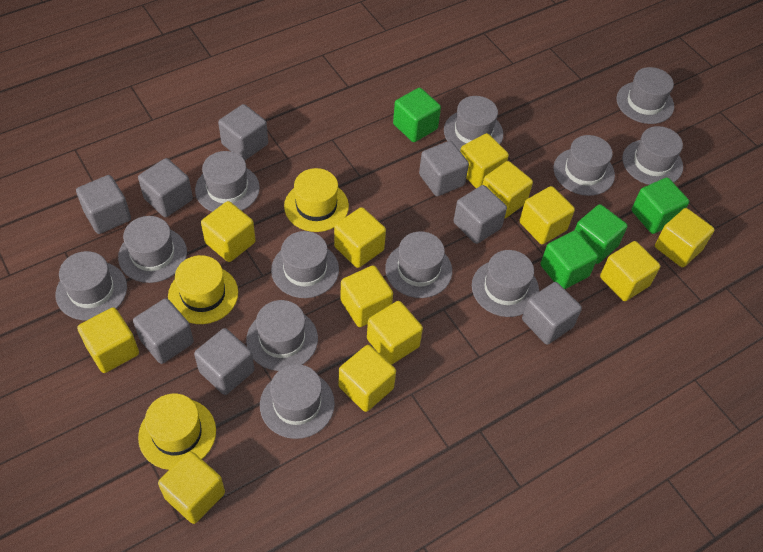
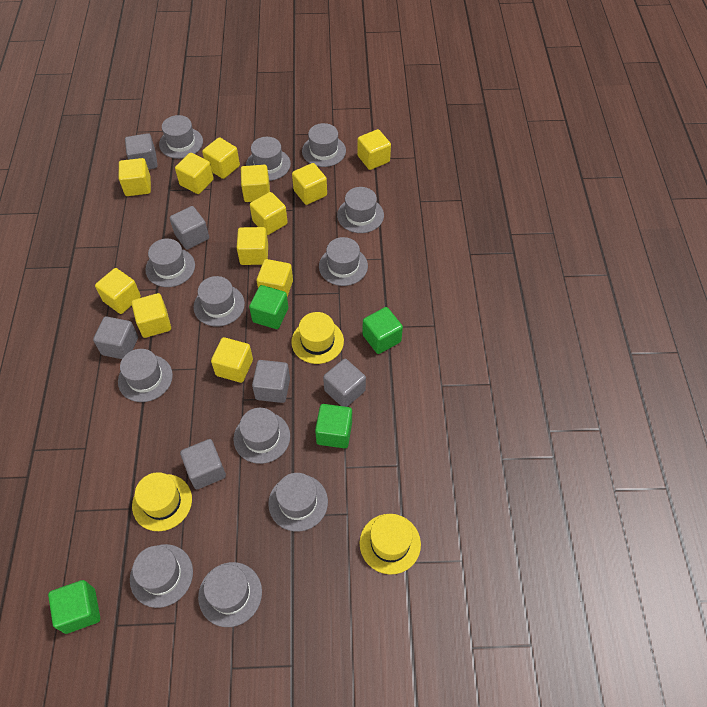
grey cube: 8 -> 6

